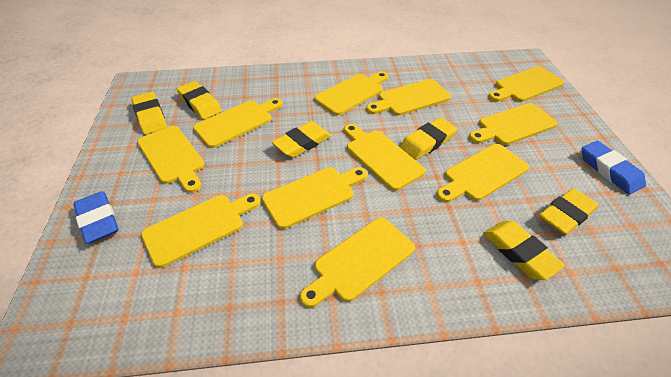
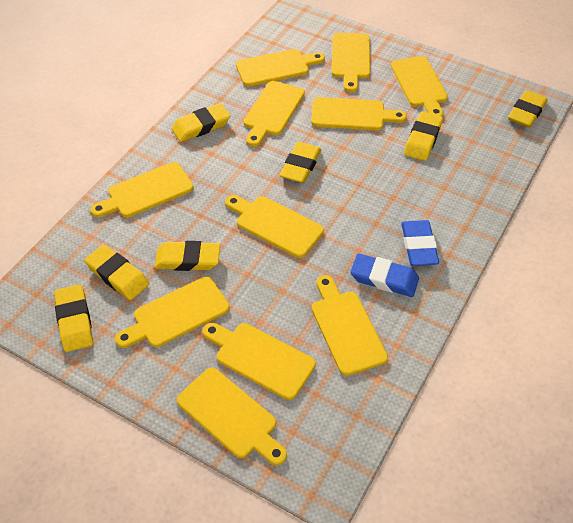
yellow eraser: 6 -> 7

